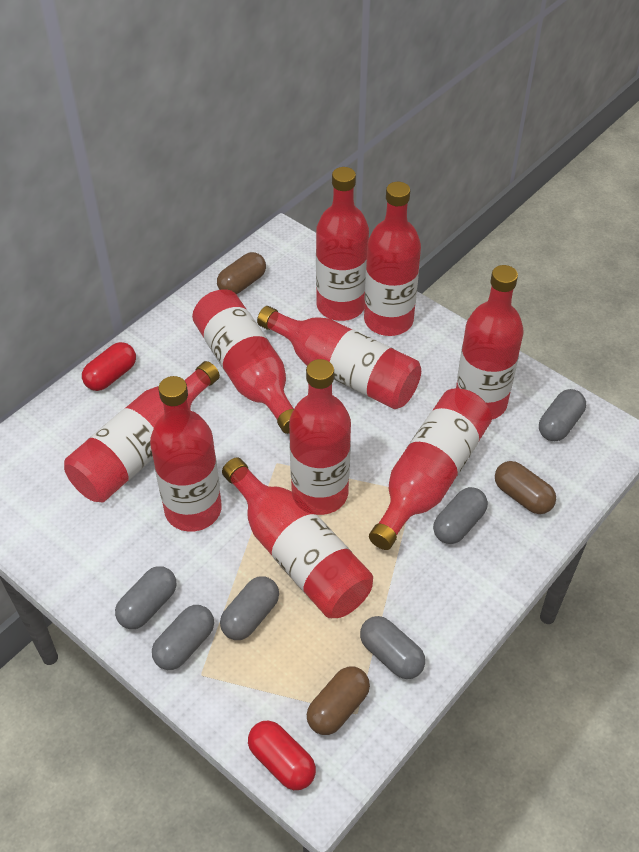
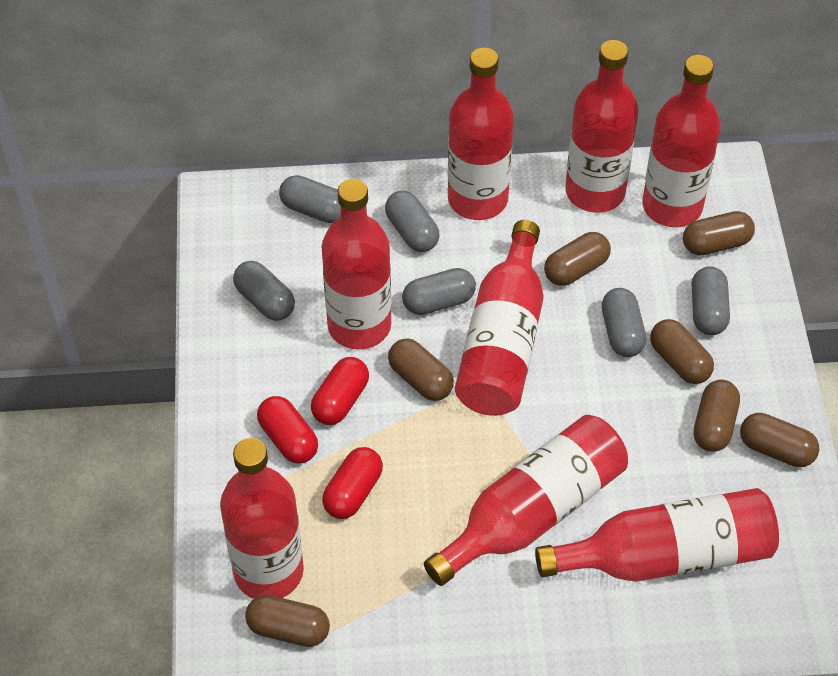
brown capsule: 3 -> 7
red bottle: 10 -> 8
red capsule: 2 -> 3

